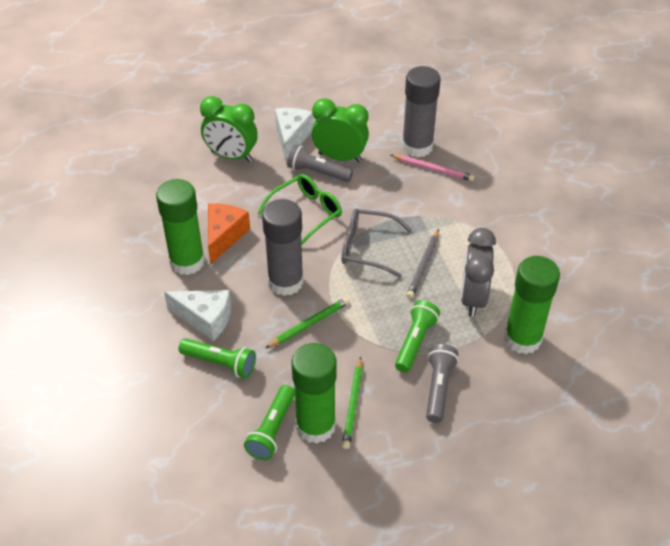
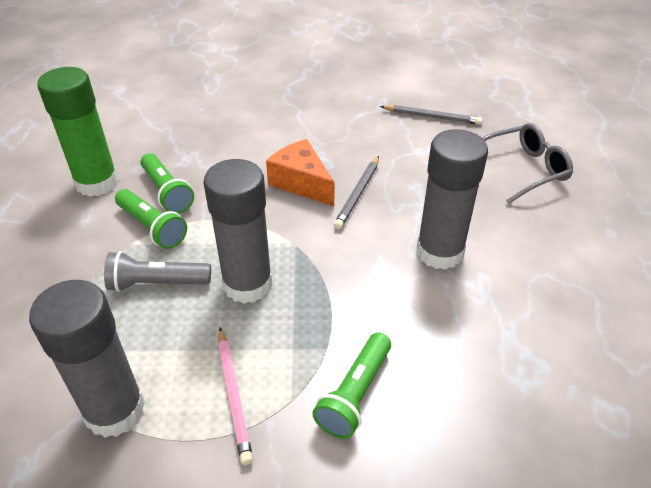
green clock: 2 -> 0
green glasses: 1 -> 0
green glue stick: 3 -> 1
green pencil: 2 -> 0
grey clock: 1 -> 0
grey flashlight: 2 -> 1
grey glue stick: 2 -> 3
grey pencil: 1 -> 2
white cheese: 2 -> 0

